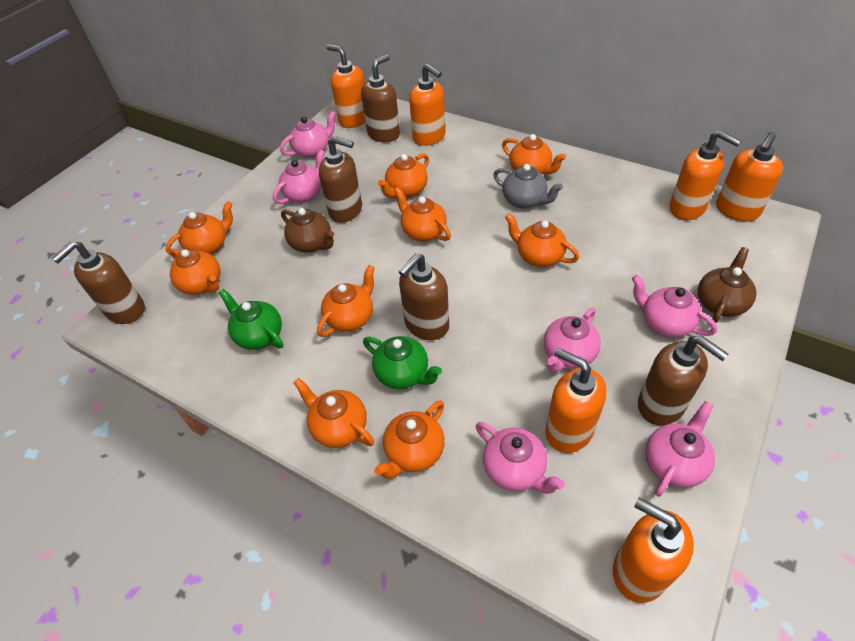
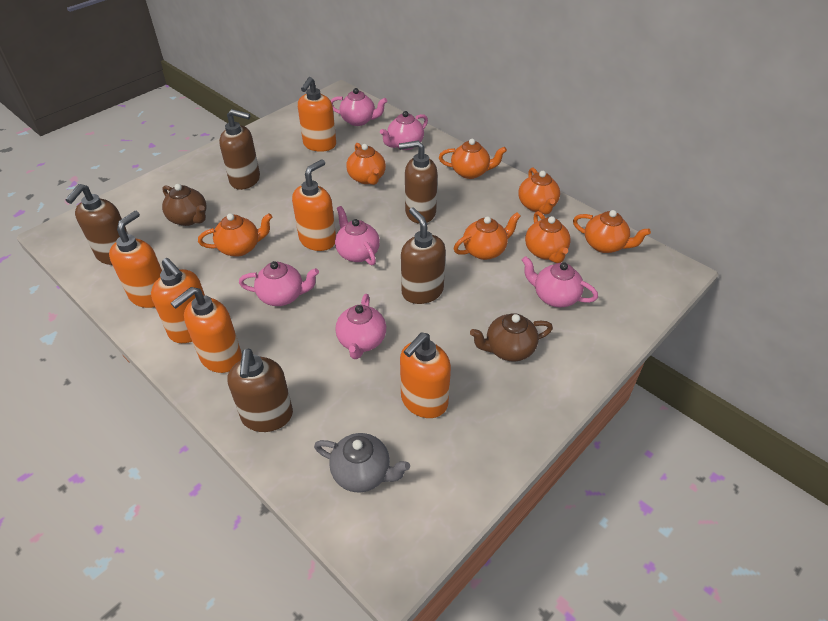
green teapot: 2 -> 0
orange teapot: 9 -> 7

